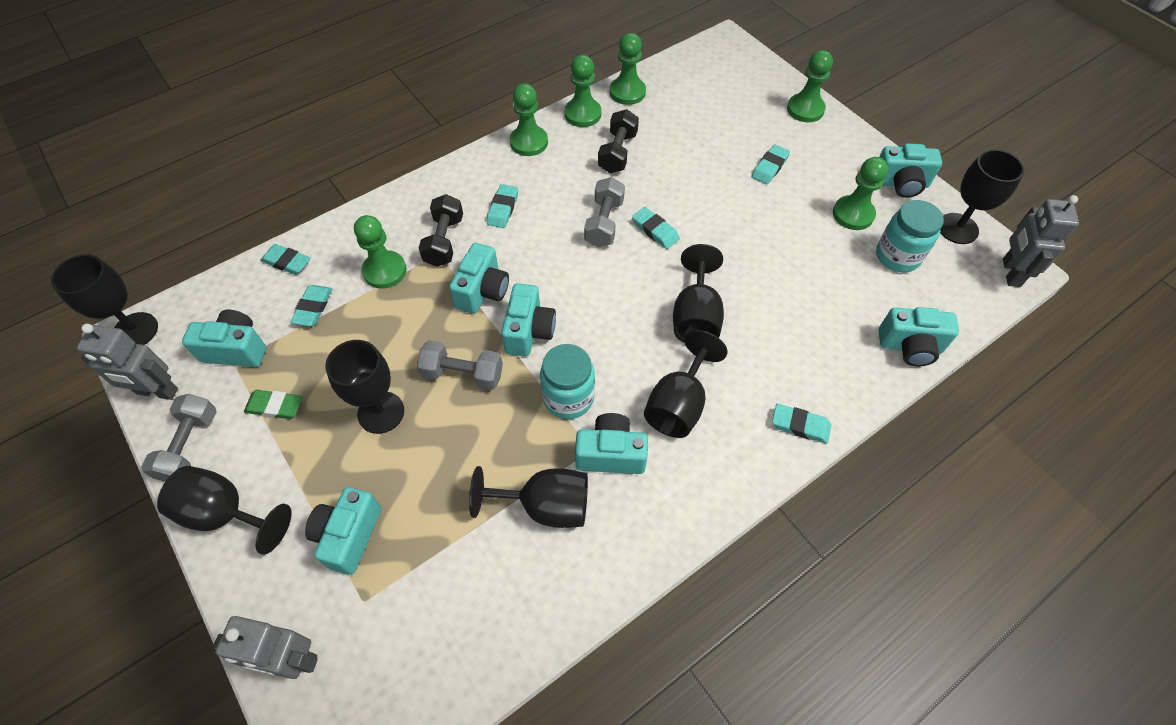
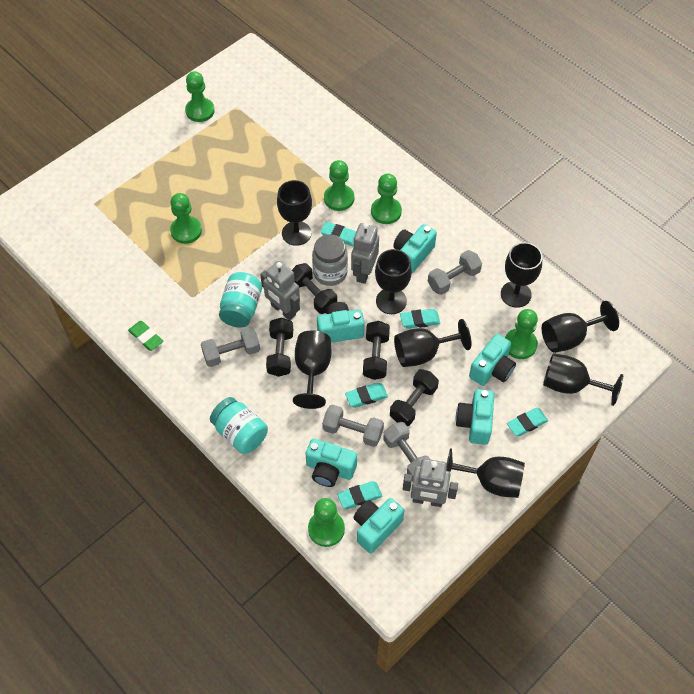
black dumbbell: 2 -> 4
black goblet: 7 -> 8
grey dumbbell: 3 -> 4
grey jar: 0 -> 1
turquoise camera: 7 -> 6
turquoise eraser: 6 -> 5

